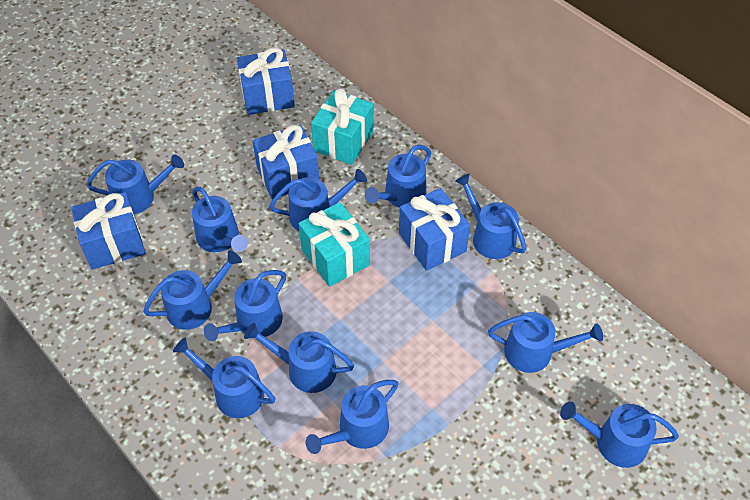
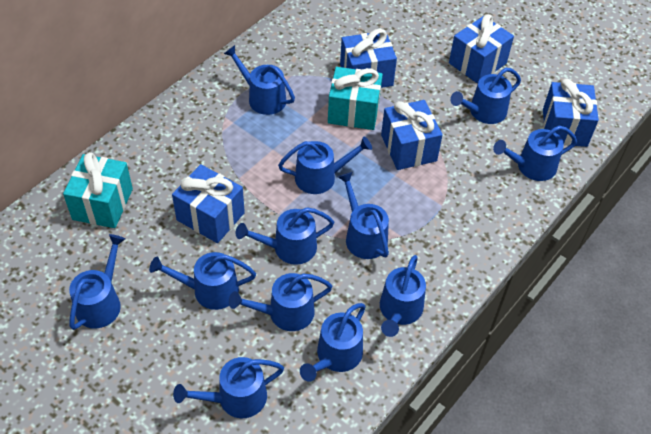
blue gift: 4 -> 5

